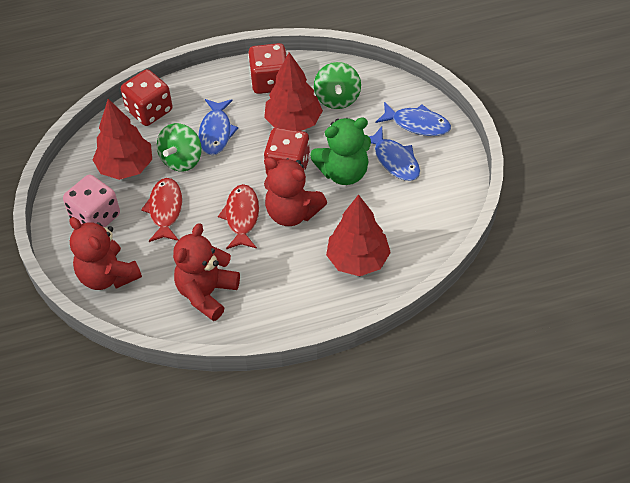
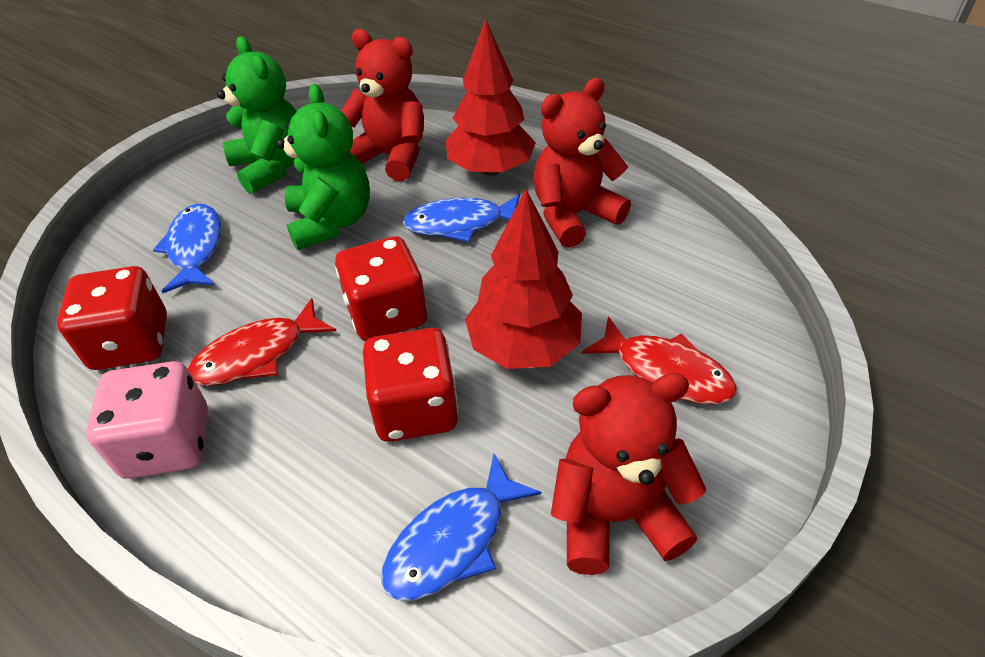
green spinning top: 2 -> 0
green teddy bear: 1 -> 2
red tree: 3 -> 2

